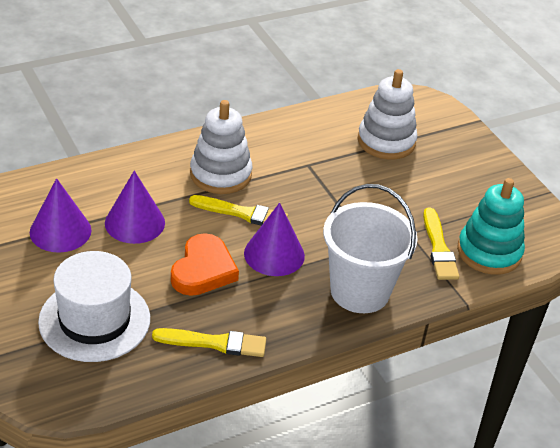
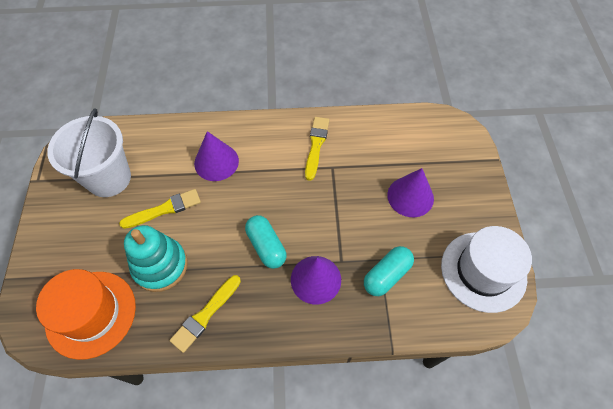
orange hat: 0 -> 1
orange heart: 1 -> 0
turquoise capsule: 0 -> 2
white stacking toy: 2 -> 0

